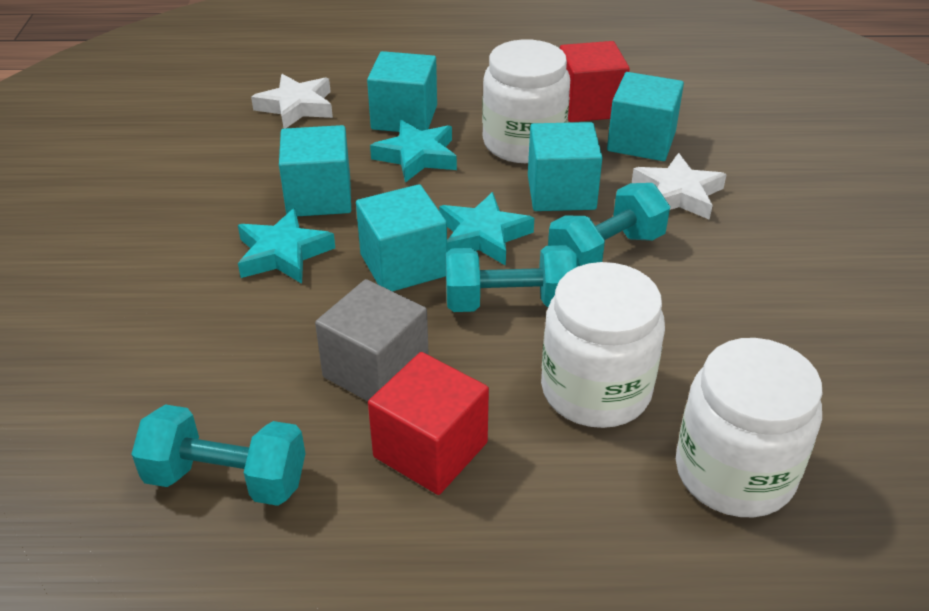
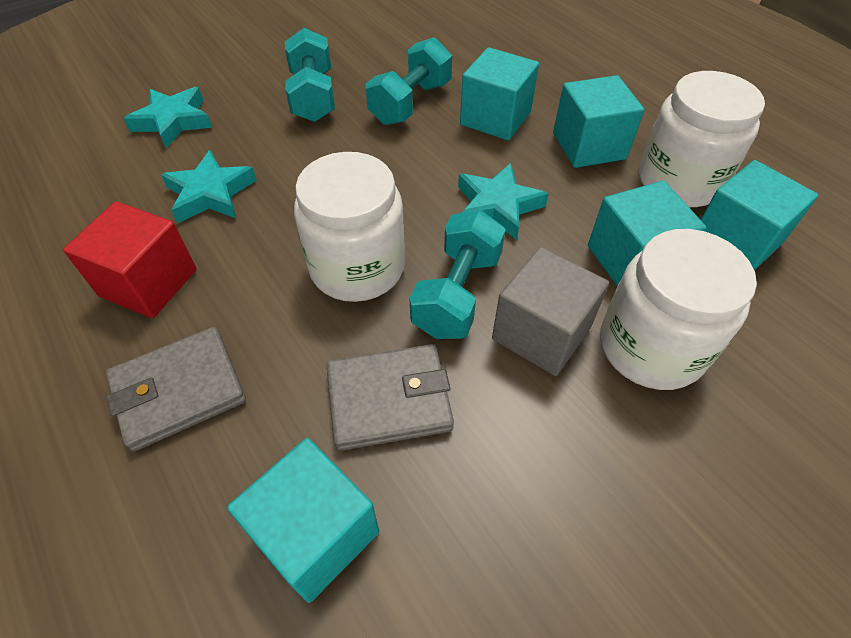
grey wallet: 0 -> 2
red cube: 2 -> 1
white star: 2 -> 0

